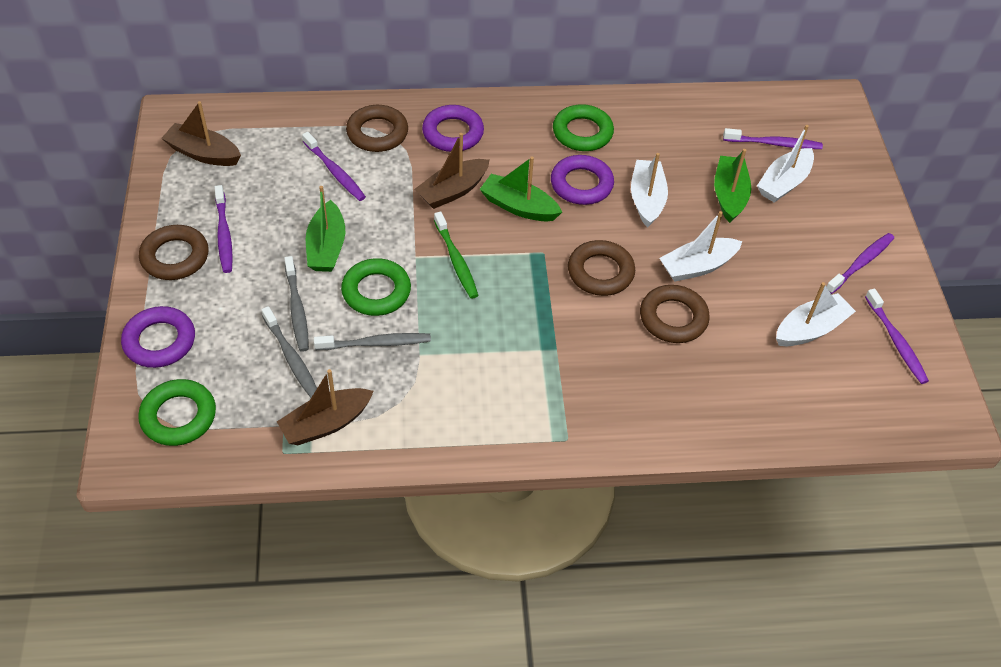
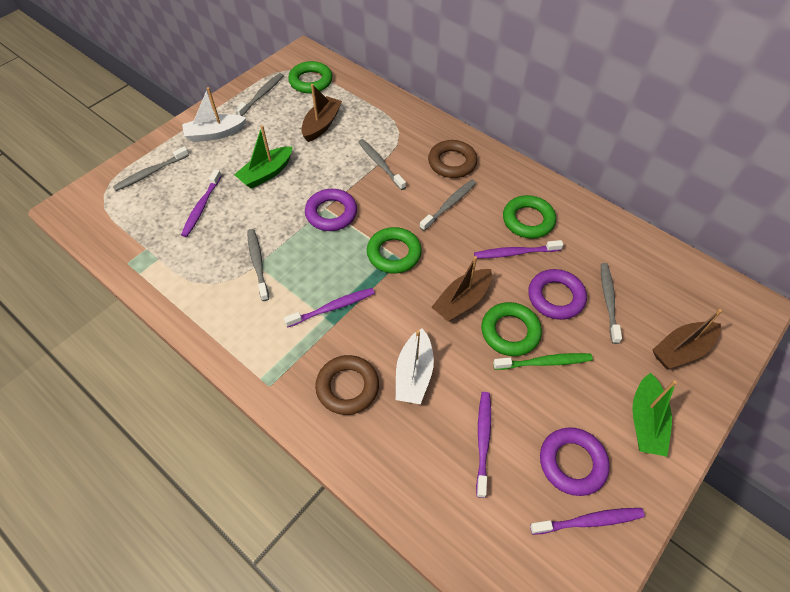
brown ring: 4 -> 2
green boat: 3 -> 2
green ring: 3 -> 4
grey toothbrush: 3 -> 6
white boat: 4 -> 2

